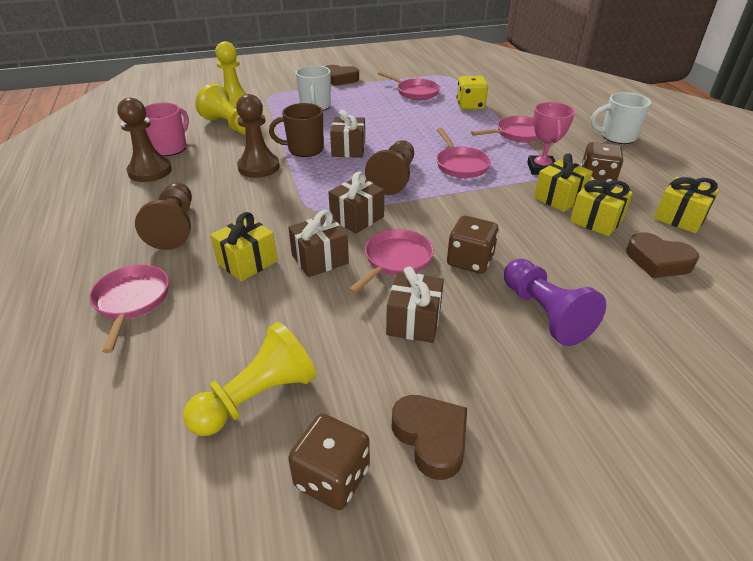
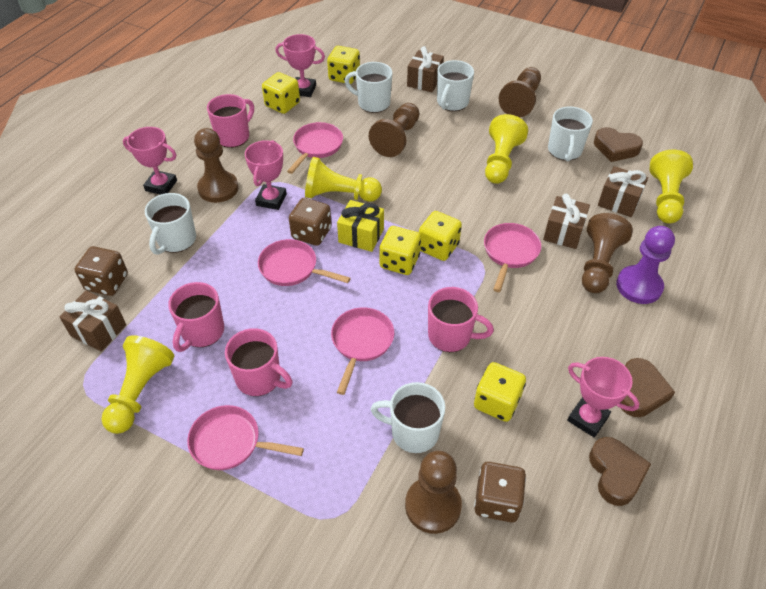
brown mug: 1 -> 0
brown pawn: 4 -> 5
pink mug: 1 -> 4
pink trophy: 1 -> 4
white mug: 2 -> 5
yellow dice: 1 -> 5
yellow gift: 4 -> 1
yellow pawn: 3 -> 4

